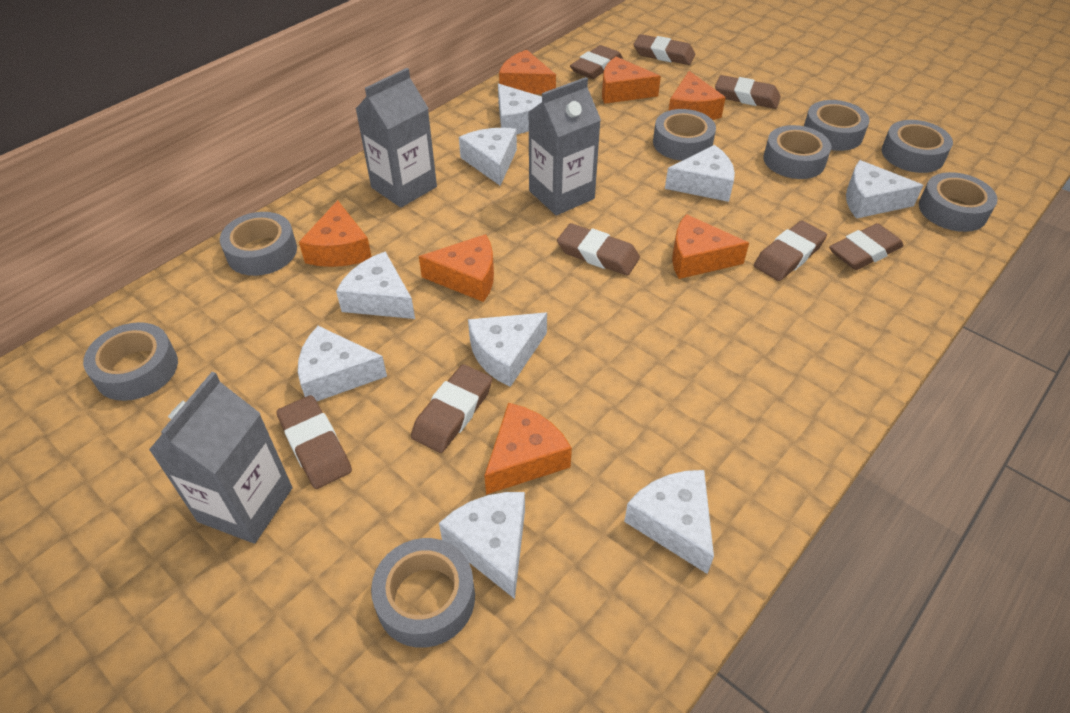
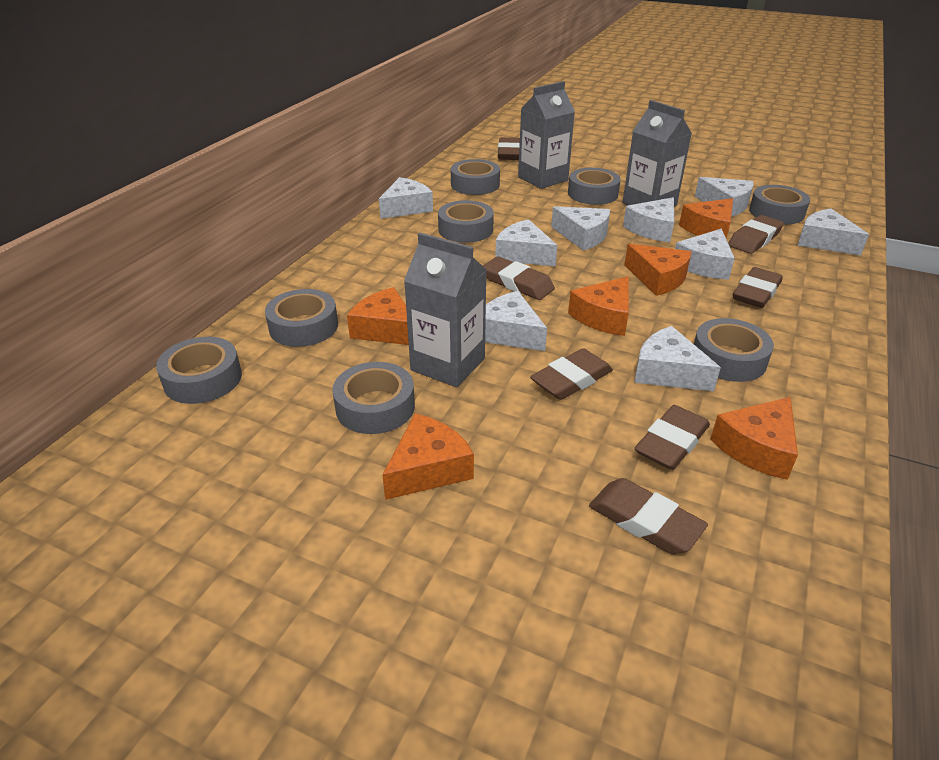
brown eraser: 8 -> 7
orange cheese: 7 -> 6

